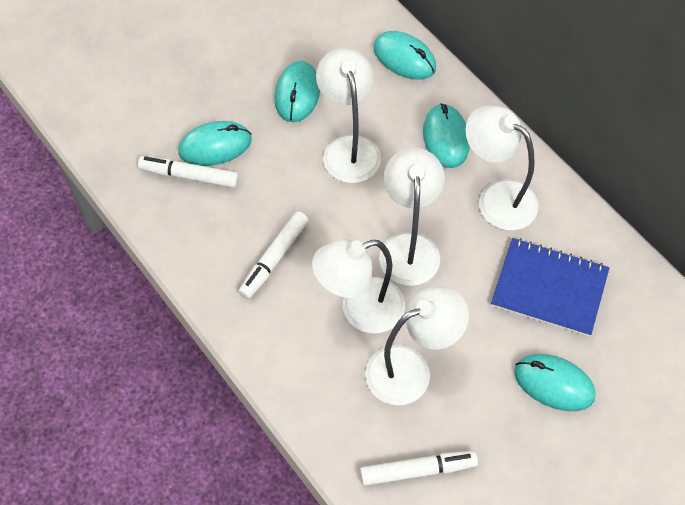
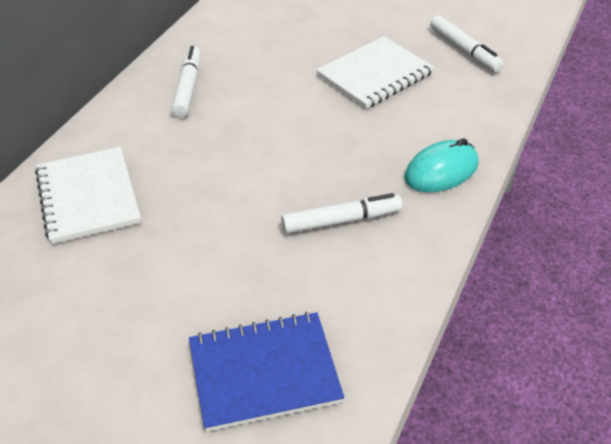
turquoise mouse: 5 -> 1
white lamp: 5 -> 0
white notebook: 0 -> 2

